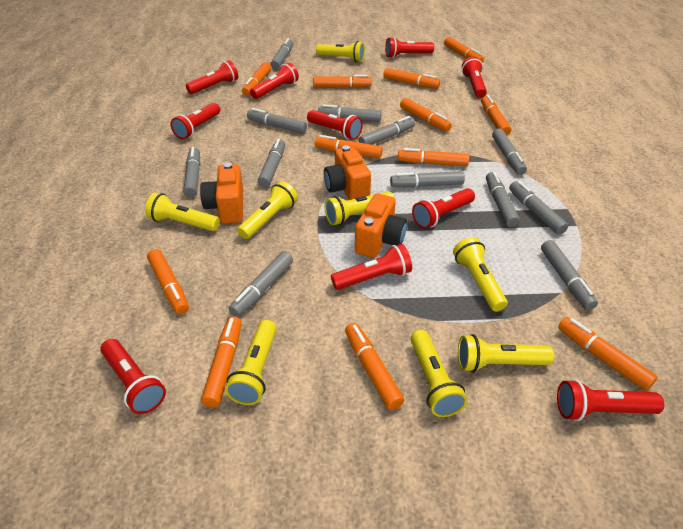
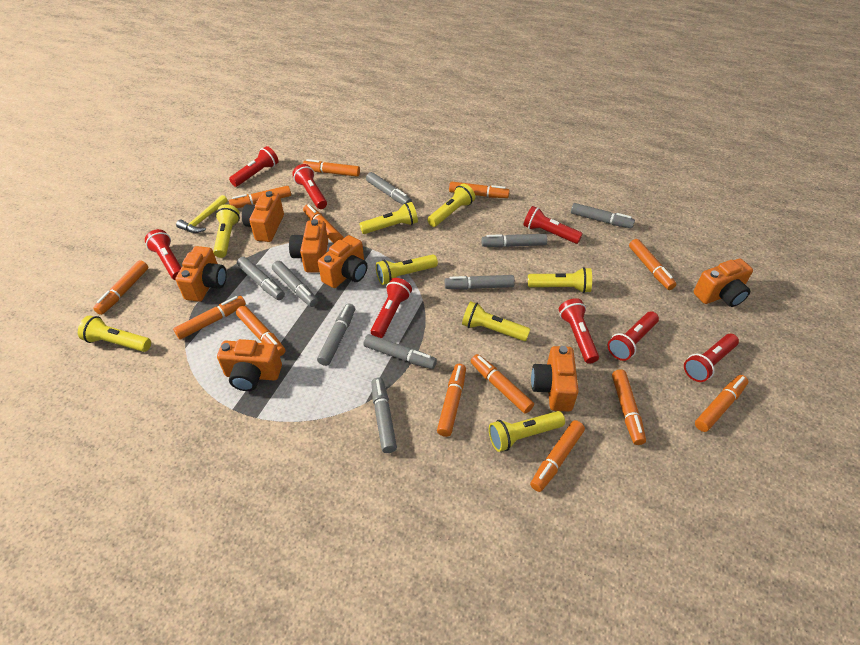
grey marker: 12 -> 9
orange camera: 3 -> 7
orange marker: 12 -> 13
red flashlight: 10 -> 8
yellow hammer: 0 -> 1

